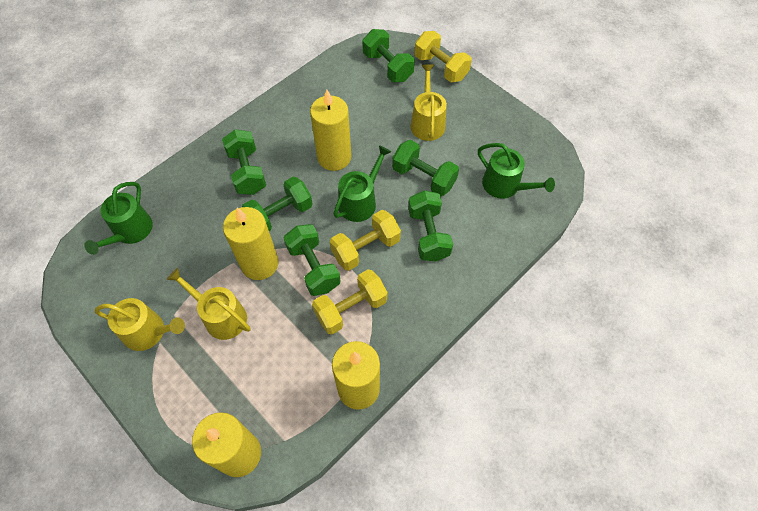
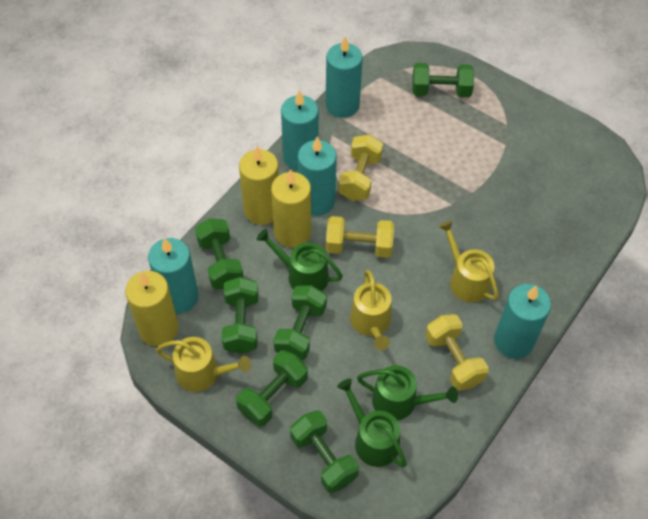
turquoise candle: 0 -> 5
yellow candle: 4 -> 3

